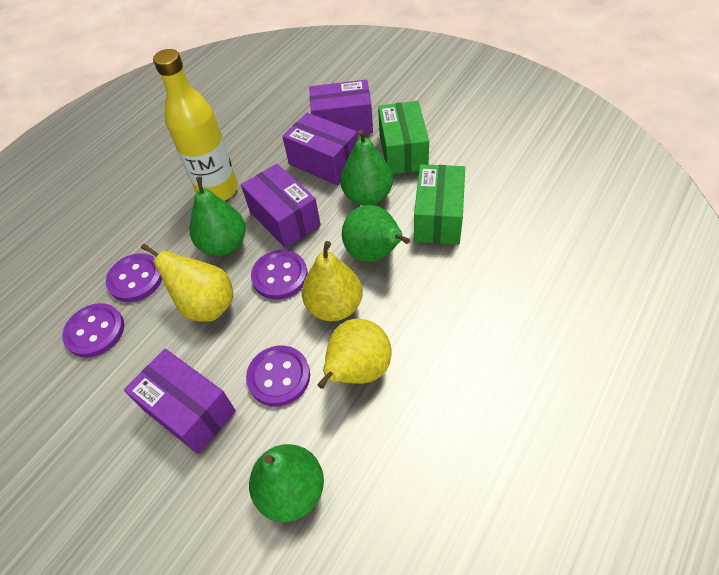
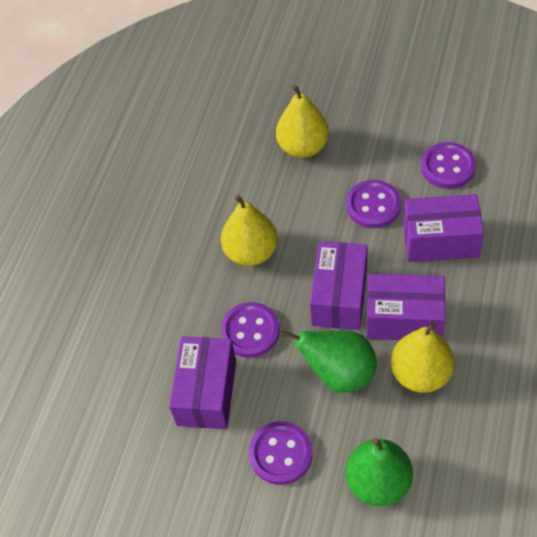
green box: 2 -> 0
green pear: 4 -> 2
yellow bottle: 1 -> 0

